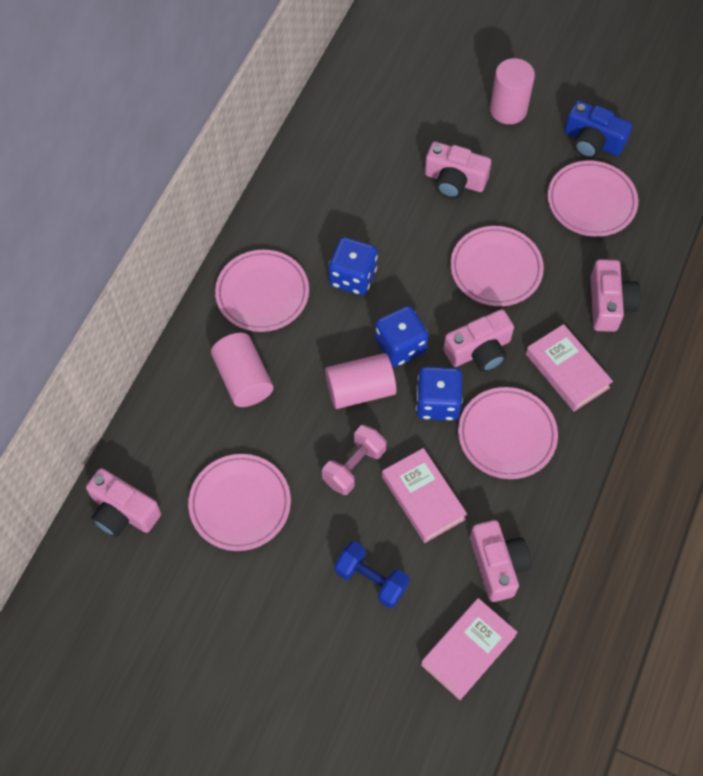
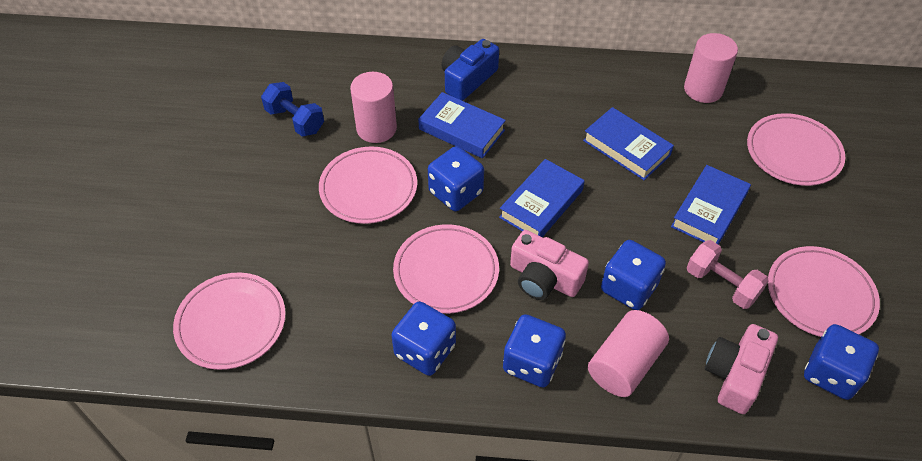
blue book: 0 -> 4
blue dice: 3 -> 5
pink book: 3 -> 0
pink camera: 5 -> 2

